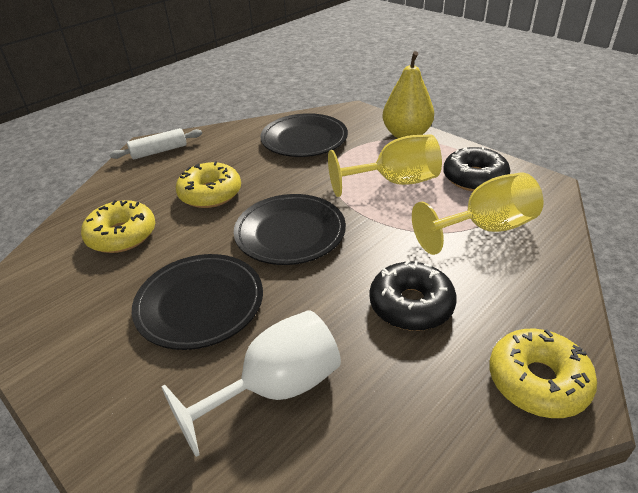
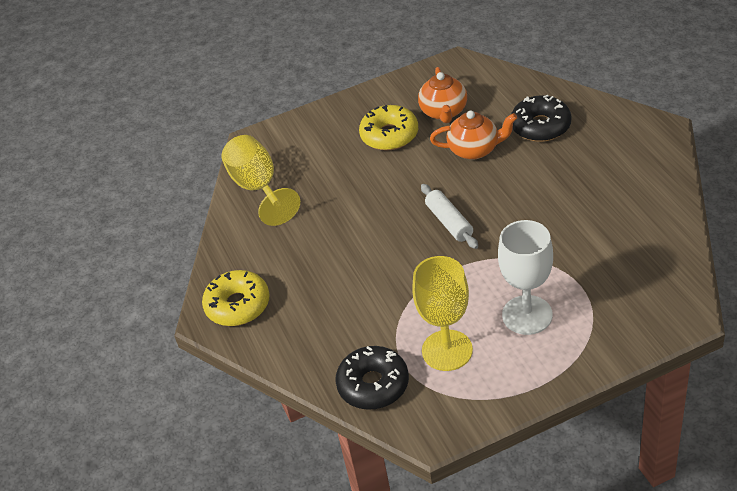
black plate: 3 -> 0
orange teapot: 0 -> 2
yellow donut: 3 -> 2
yellow pear: 1 -> 0

